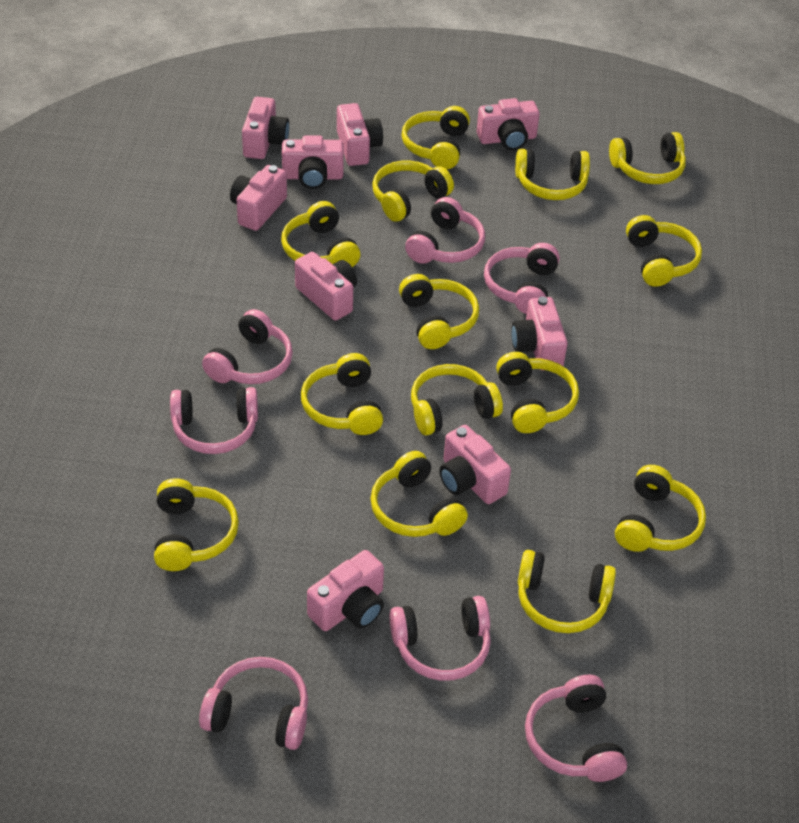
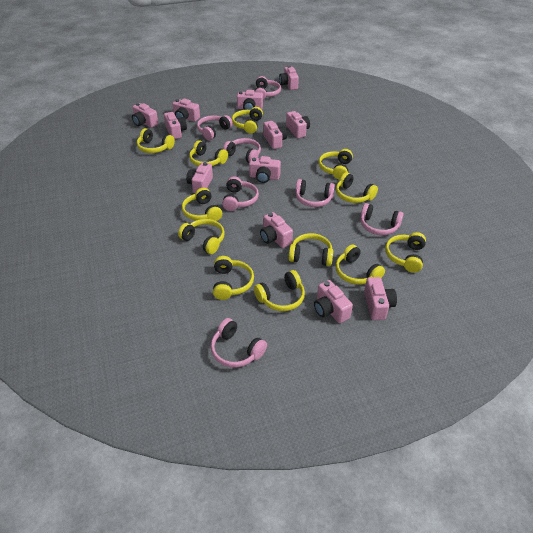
pink camera: 9 -> 12
yellow headphones: 14 -> 12

